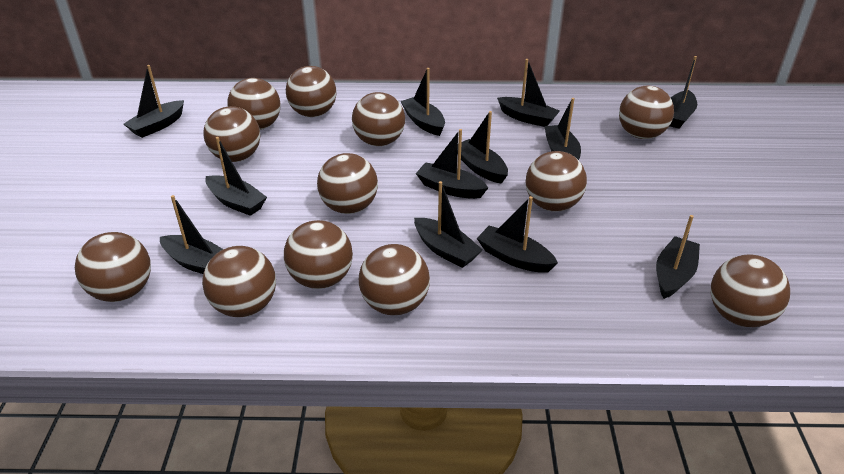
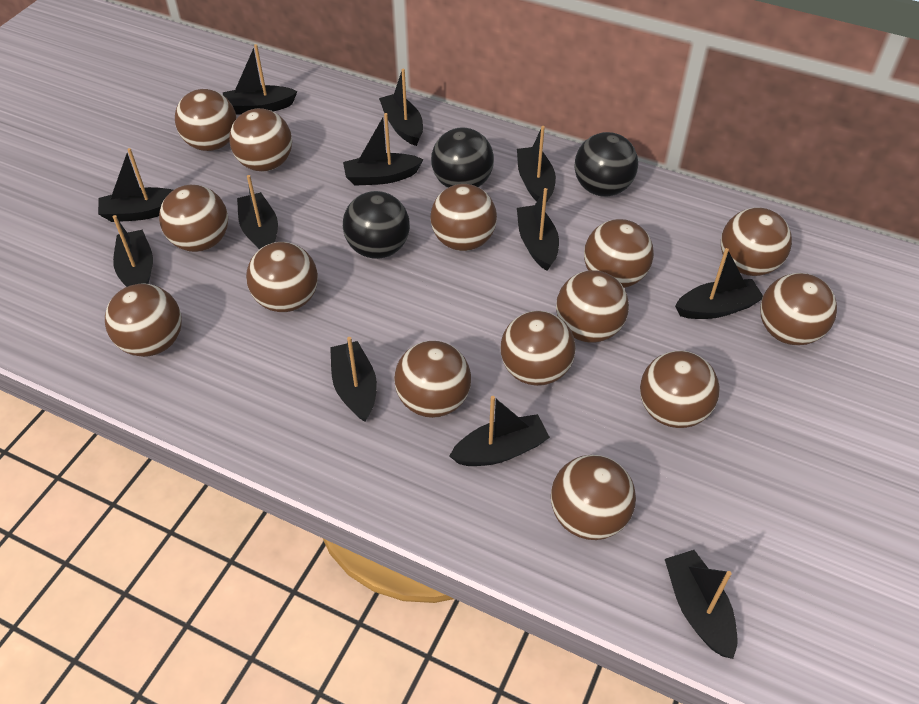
black ball: 0 -> 3
brown ball: 12 -> 14

